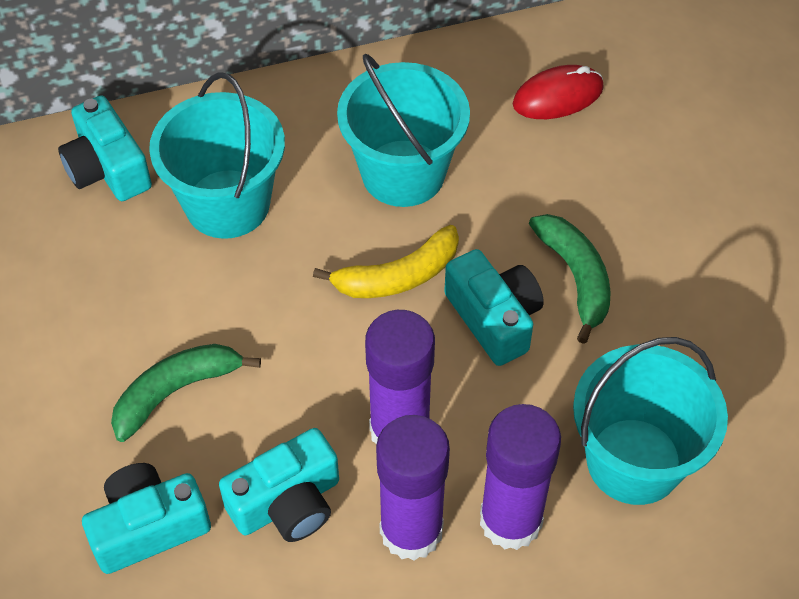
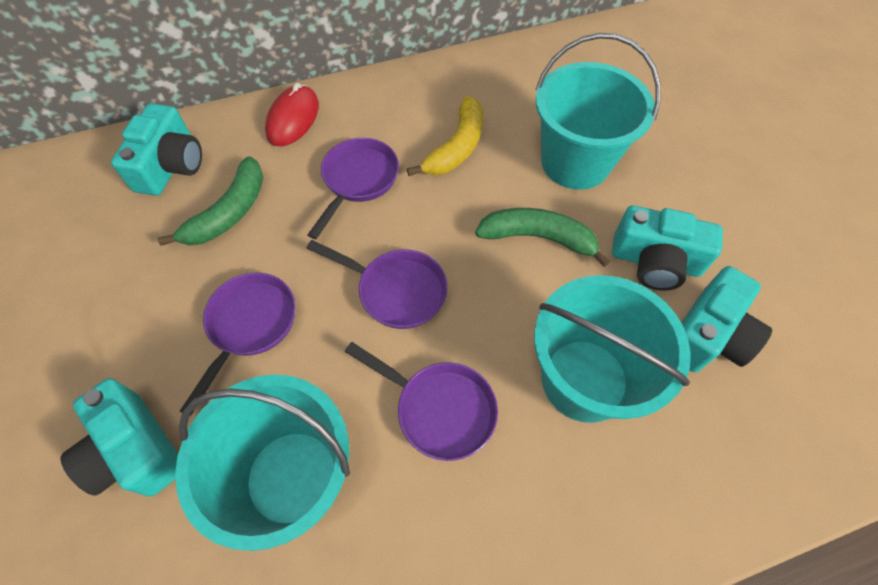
purple glue stick: 3 -> 0
purple pan: 0 -> 4

